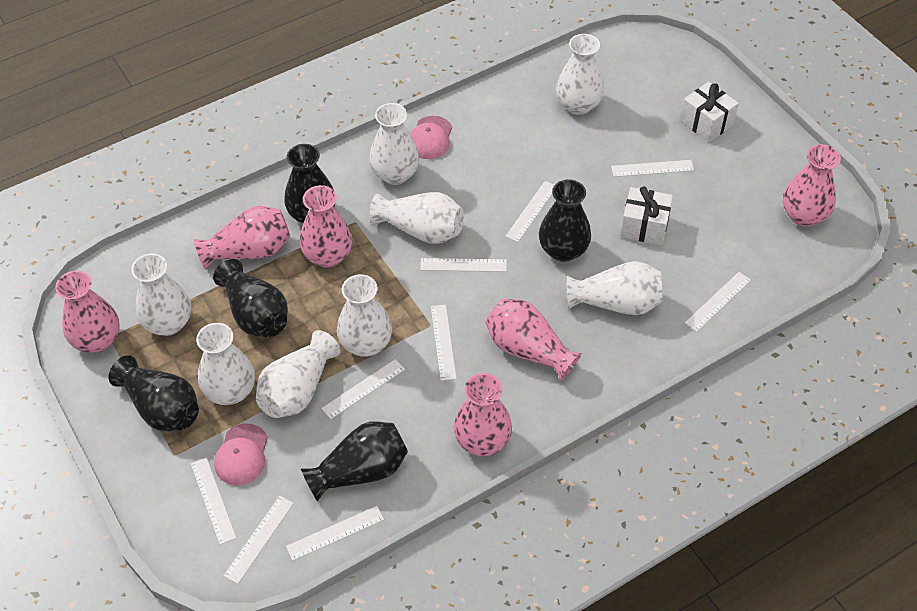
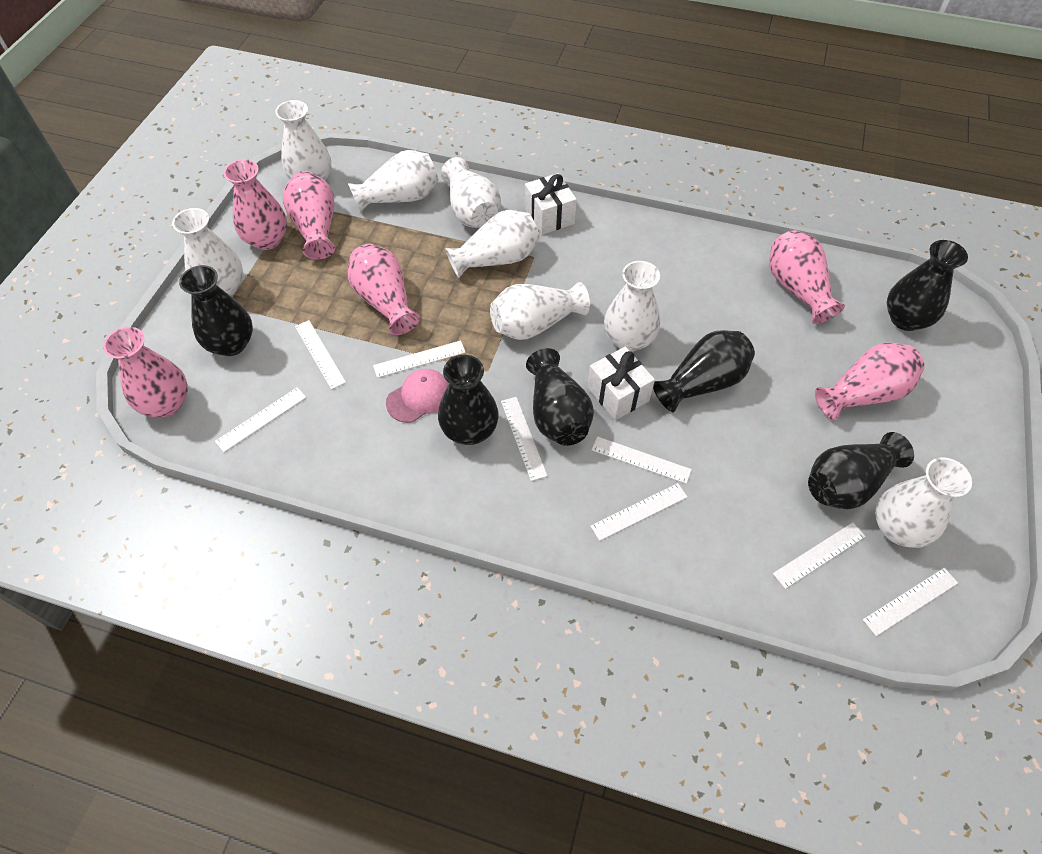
black vase: 5 -> 6
pink cap: 2 -> 1
white ruler: 9 -> 8

